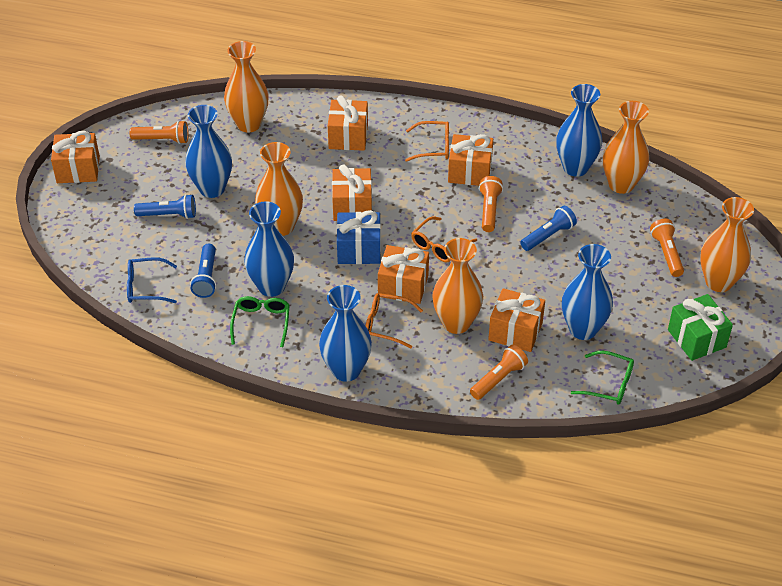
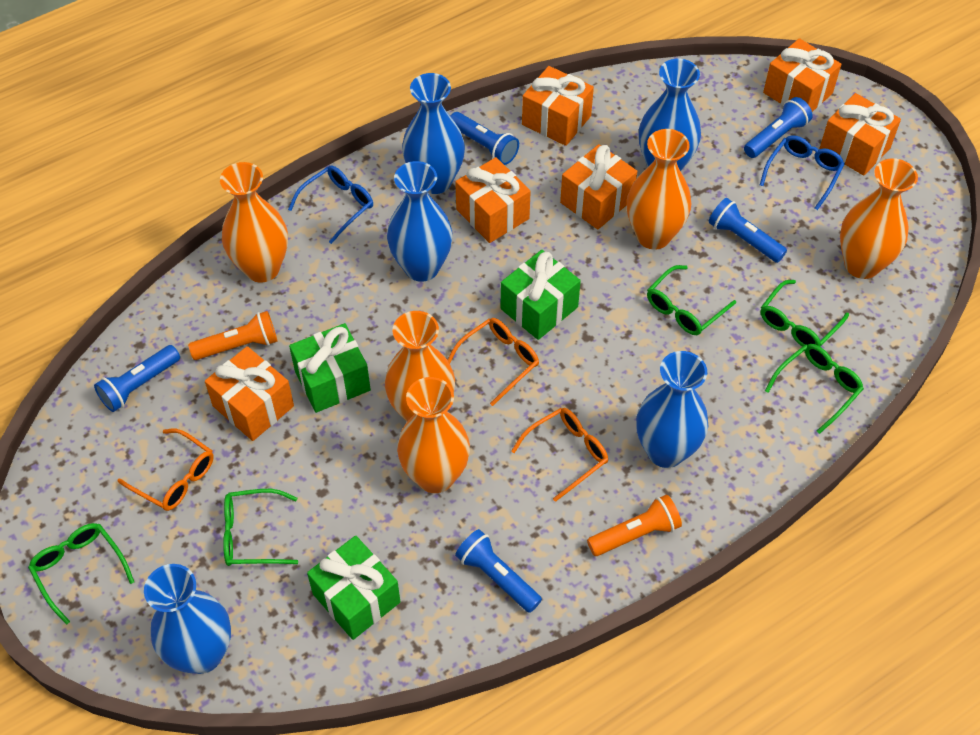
blue flashlight: 3 -> 5
blue gift: 1 -> 0
blue glasses: 1 -> 2
green gift: 1 -> 3
green glasses: 2 -> 5
orange flashlight: 4 -> 2

